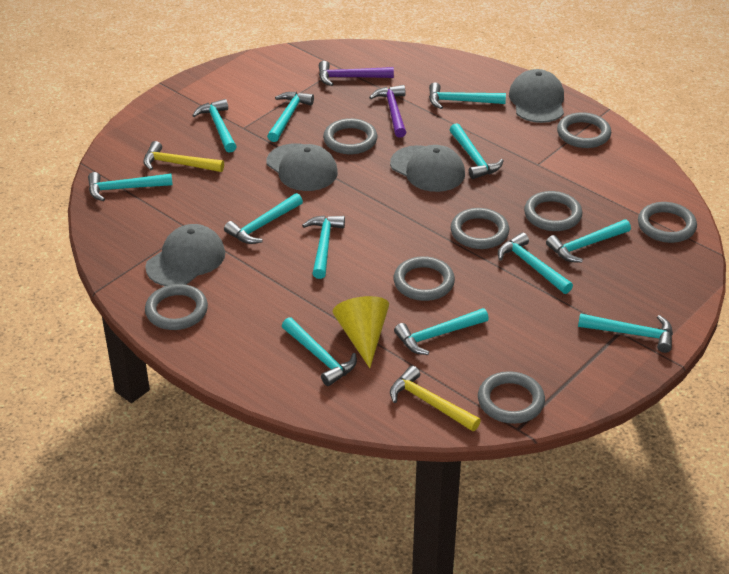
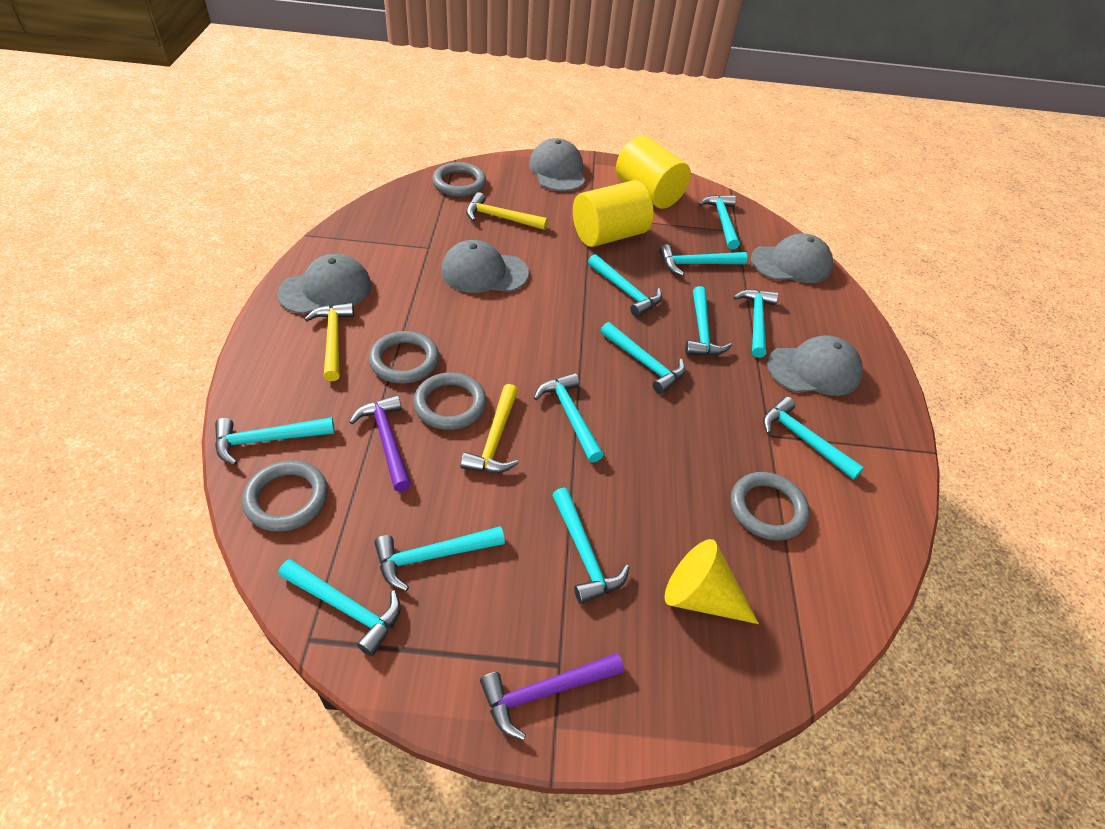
grey cap: 4 -> 5
grey ring: 8 -> 5
yellow cylinder: 0 -> 2
yellow hammer: 2 -> 3

